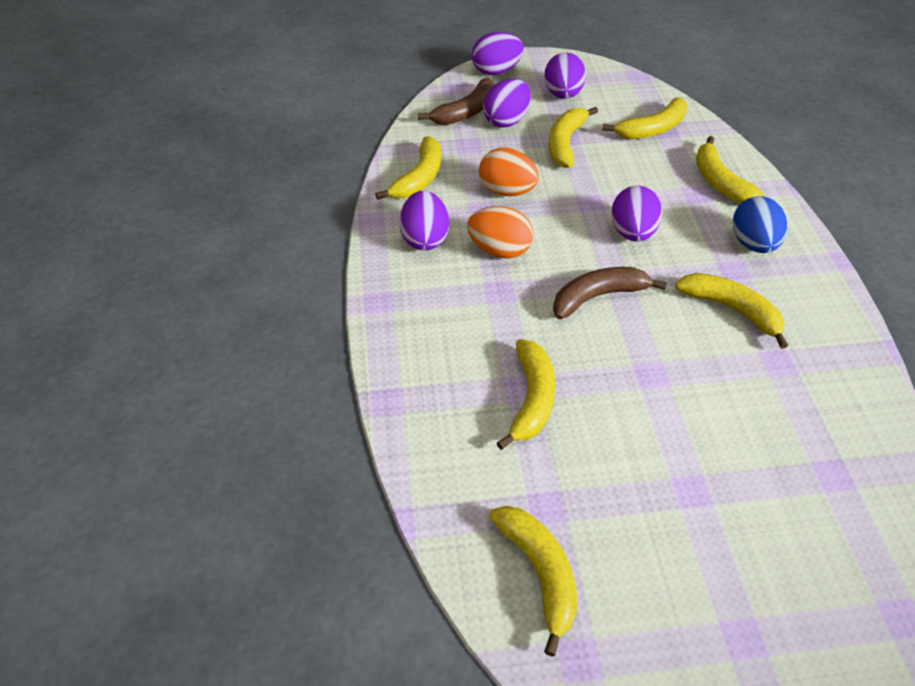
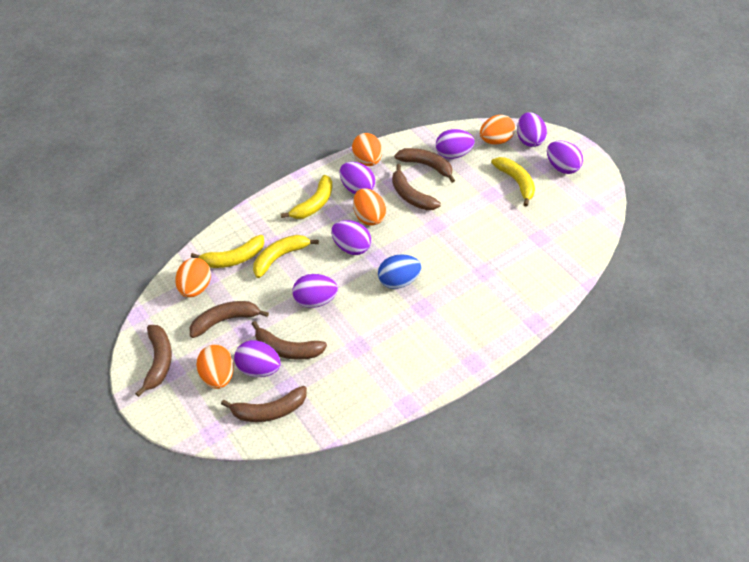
brown banana: 2 -> 6
orange egg: 2 -> 5
purple egg: 5 -> 7
yellow banana: 7 -> 4

